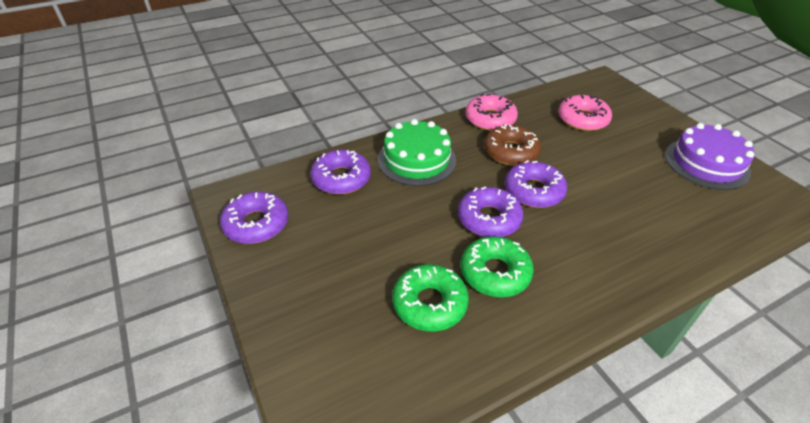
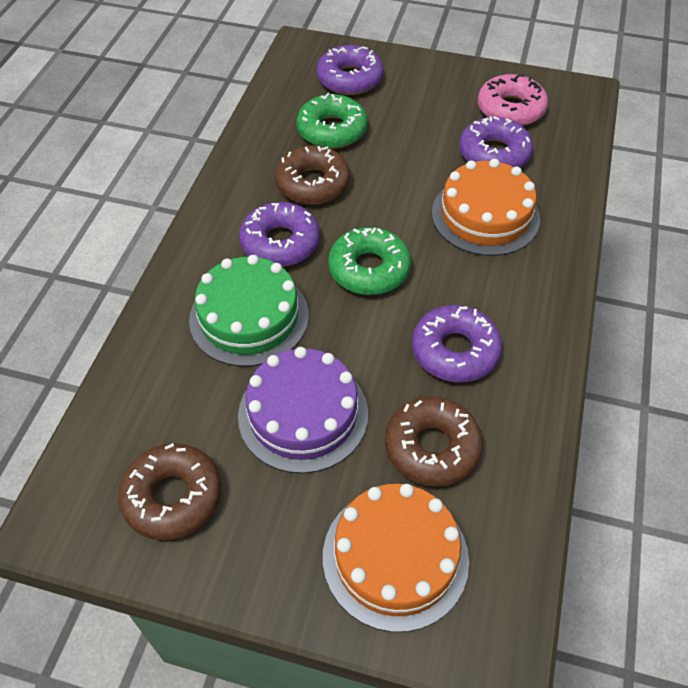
brown donut: 1 -> 3
orange cake: 0 -> 2
pink donut: 2 -> 1

